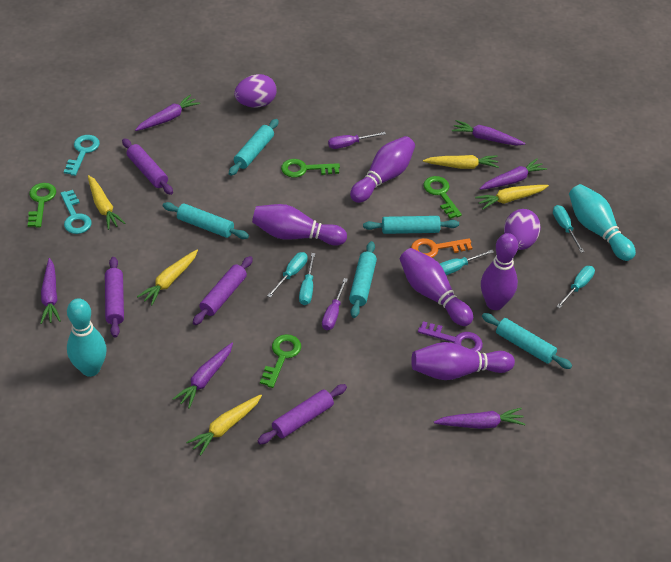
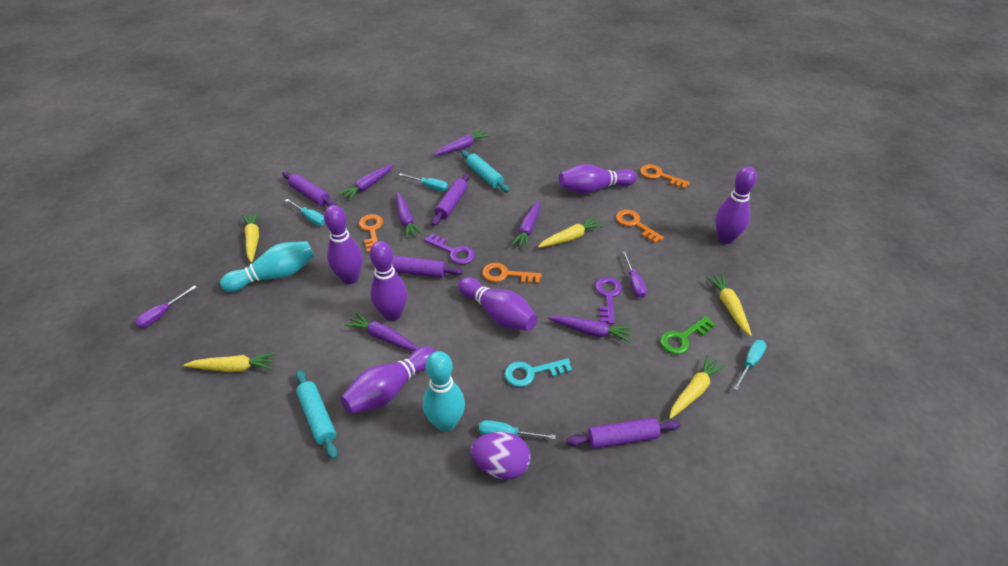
green key: 4 -> 1
orange key: 1 -> 4
purple bowling pin: 5 -> 6
purple egg: 2 -> 1
purple key: 1 -> 2
turquoise key: 2 -> 1
turquoise rolling pin: 5 -> 2
turquoise screwdriver: 5 -> 4

